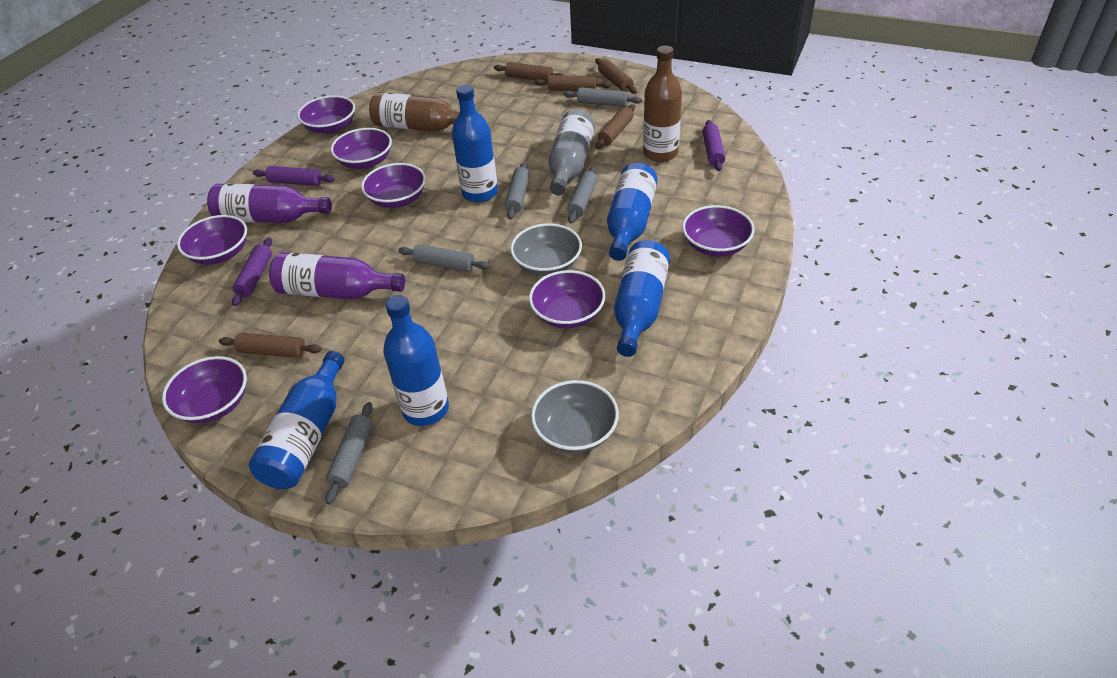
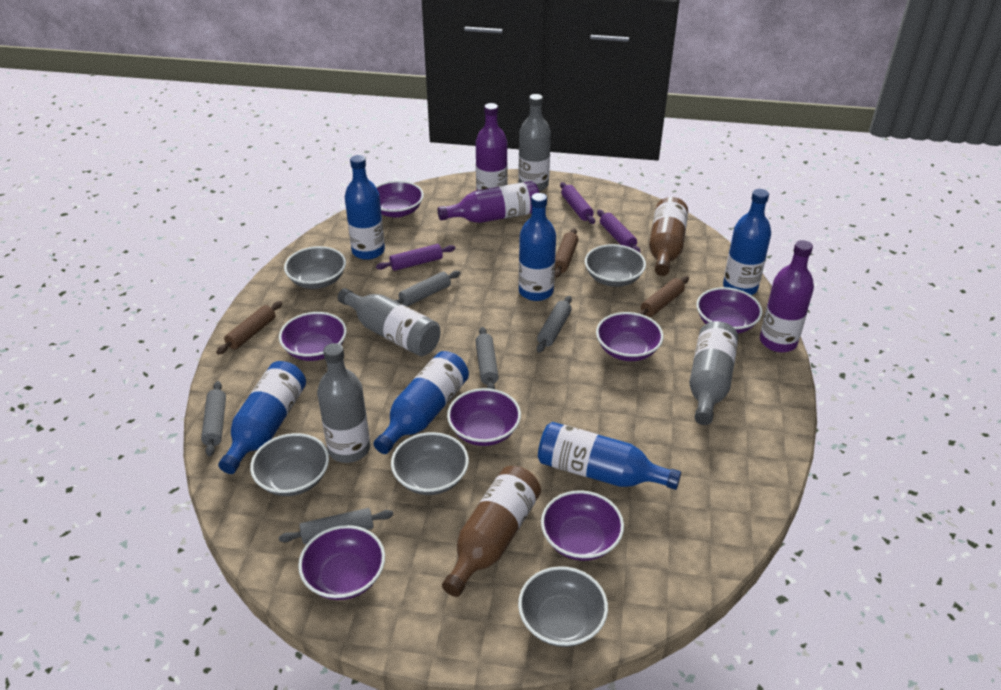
blue bottle: 5 -> 6
brown rolling pin: 5 -> 3
grey bottle: 1 -> 4
grey bowl: 2 -> 5
purple bottle: 2 -> 3

